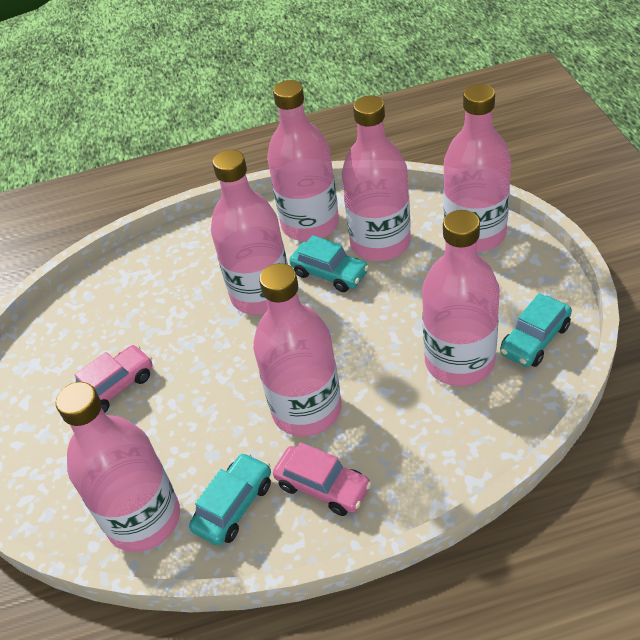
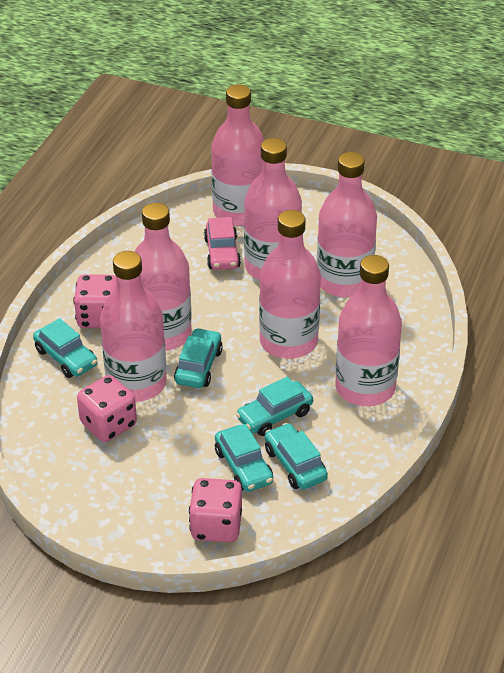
pink car: 2 -> 1
pink dice: 0 -> 3
turquoise car: 3 -> 5

